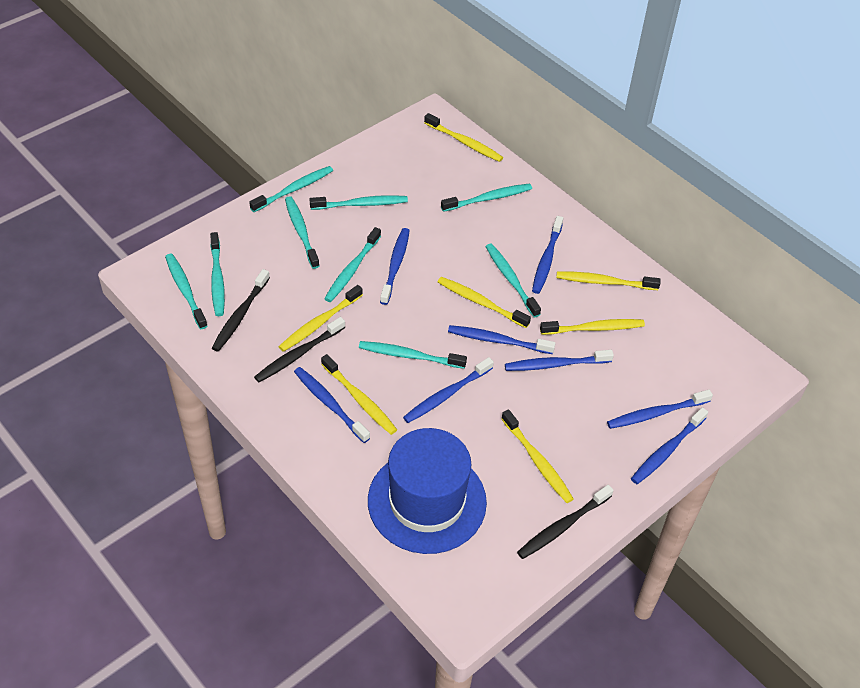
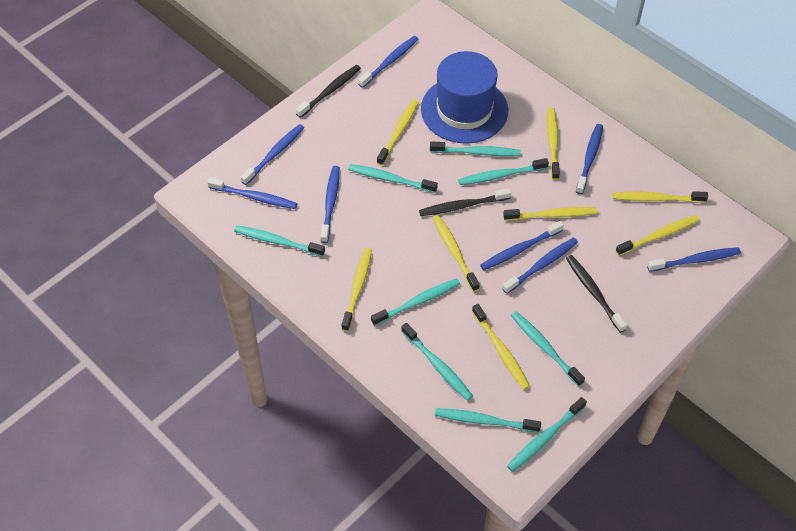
yellow toothbrush: 7 -> 8

